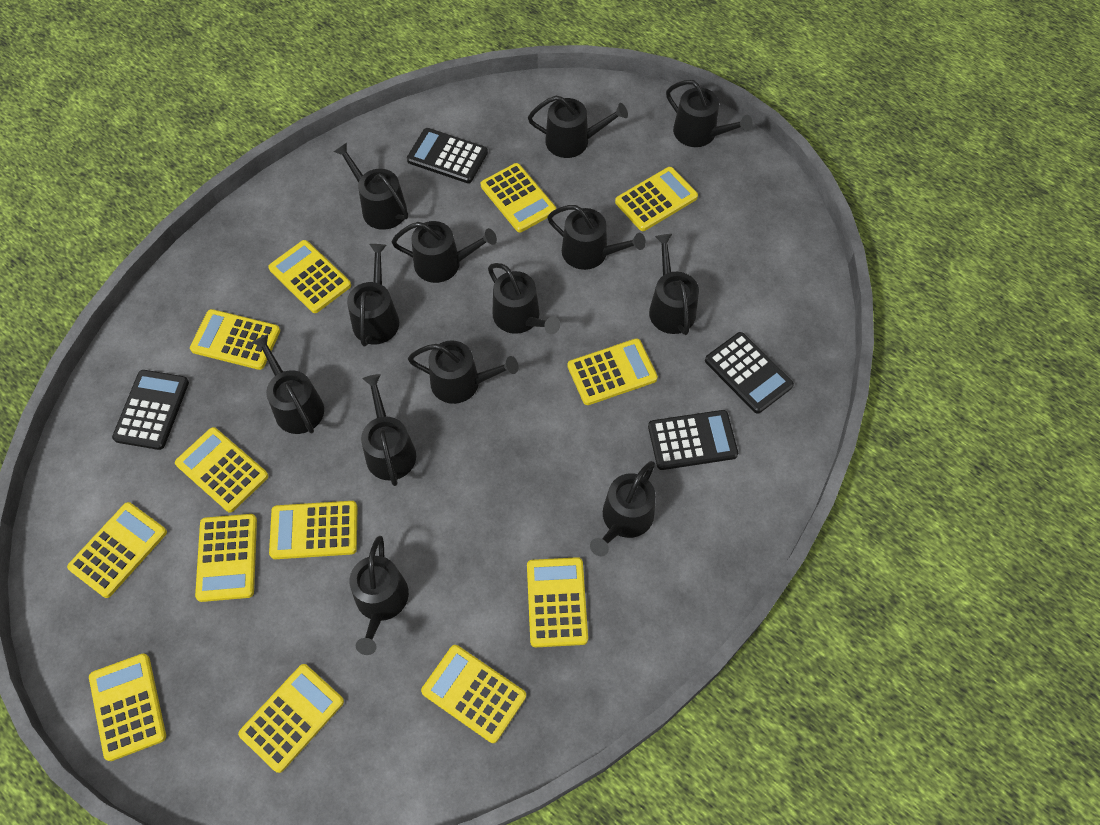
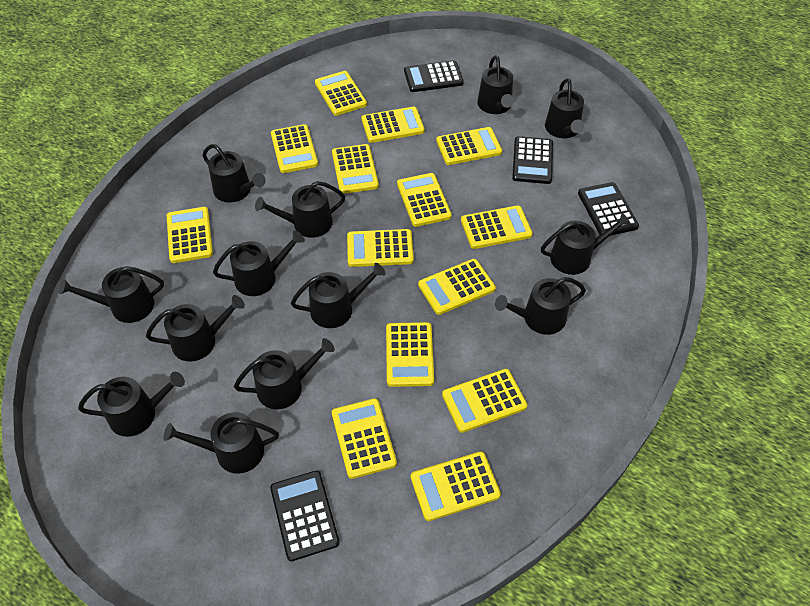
yellow calculator: 13 -> 14

